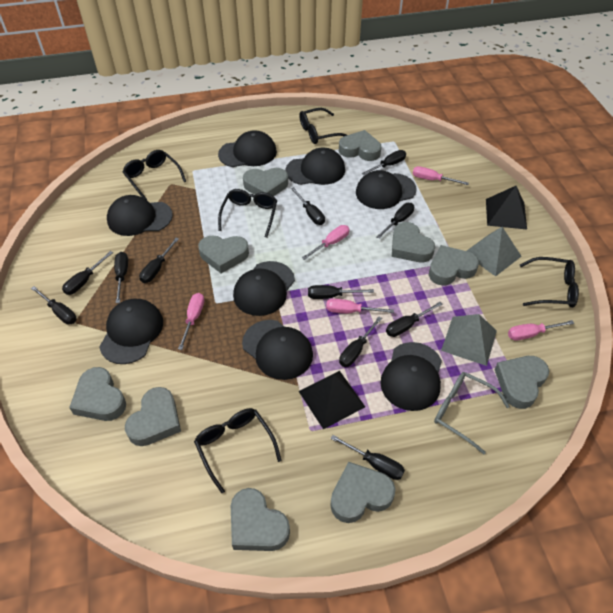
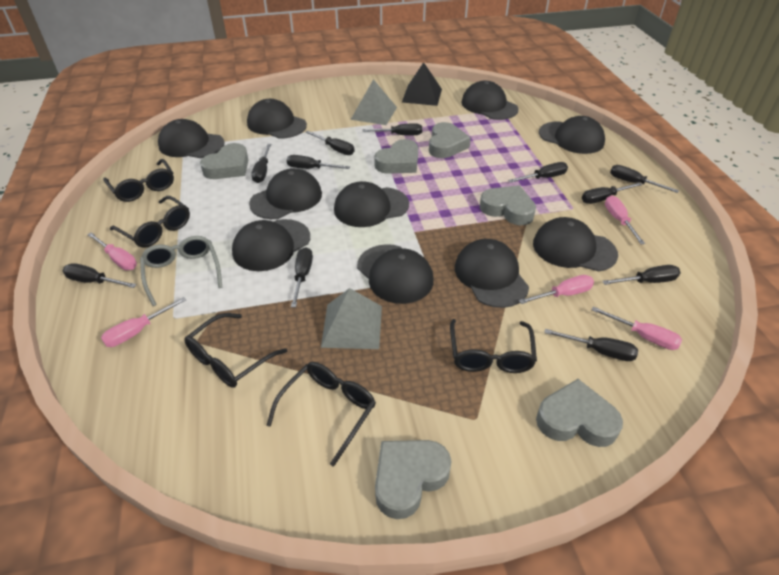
black cap: 8 -> 10
black pyramid: 2 -> 1
grey heart: 10 -> 6

